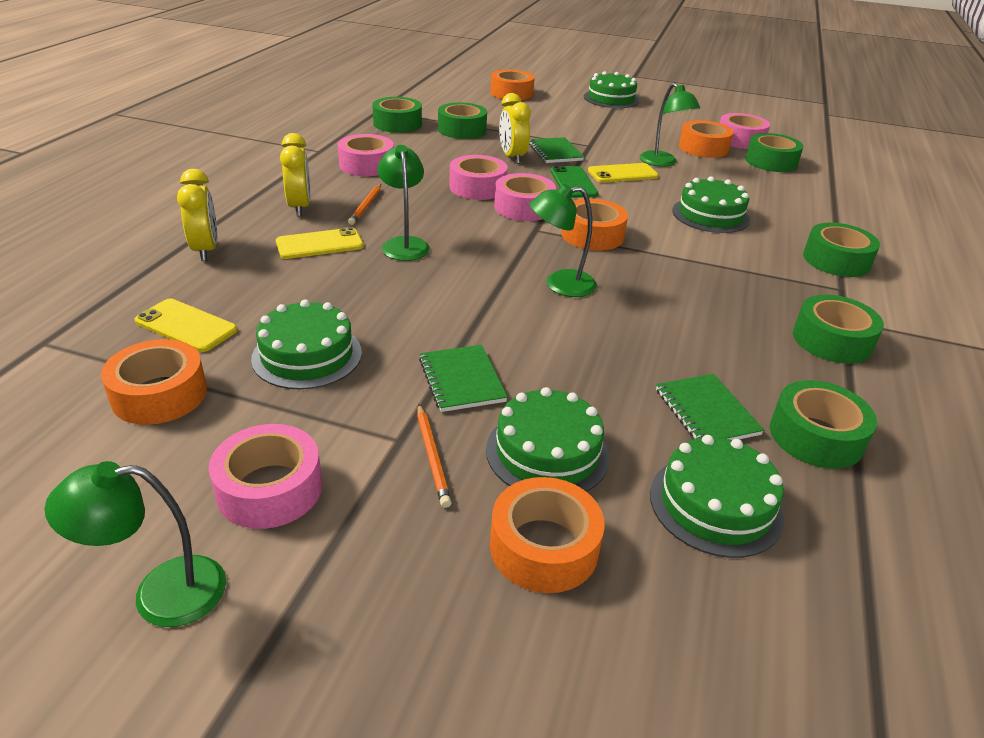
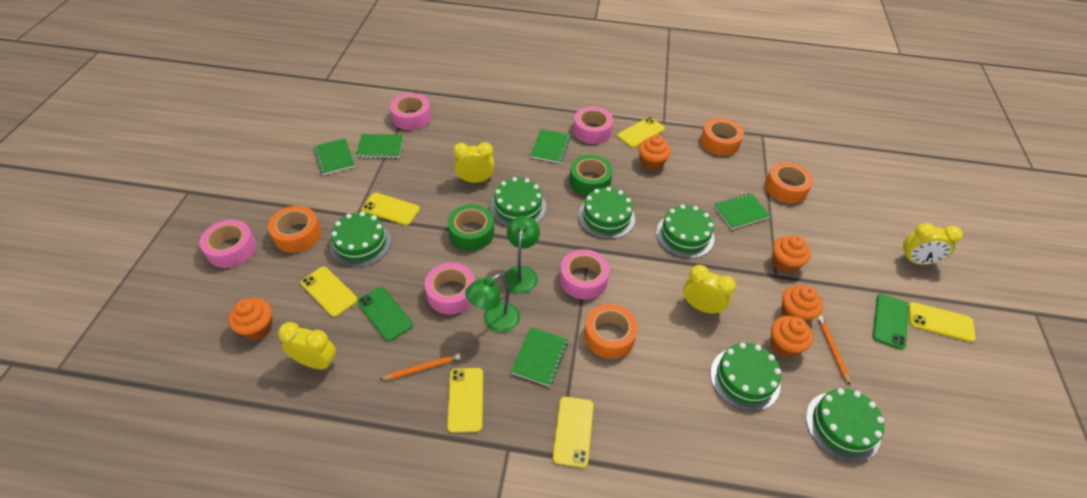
green cake: 5 -> 6
green lamp: 4 -> 2
green notebook: 3 -> 5
green phone: 1 -> 2
green tape: 6 -> 2
orange cupcake: 0 -> 5
orange tape: 5 -> 4
yellow clock: 3 -> 4
yellow phone: 3 -> 6

